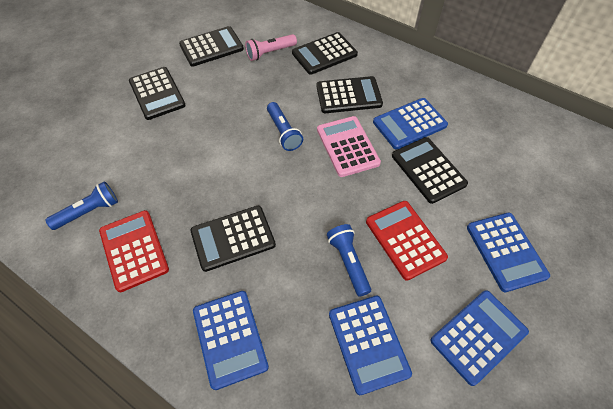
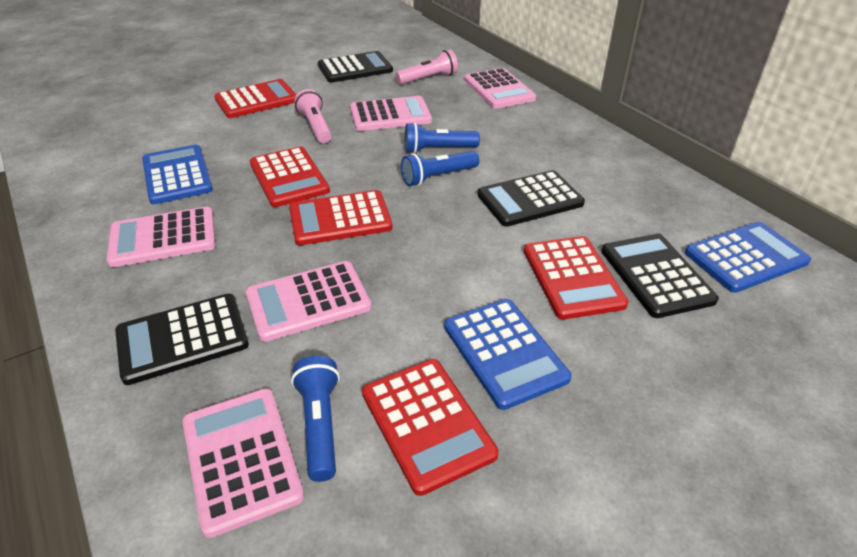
black calculator: 6 -> 4
blue calculator: 5 -> 3
pink calculator: 1 -> 5
pink flashlight: 1 -> 2
red calculator: 2 -> 5

